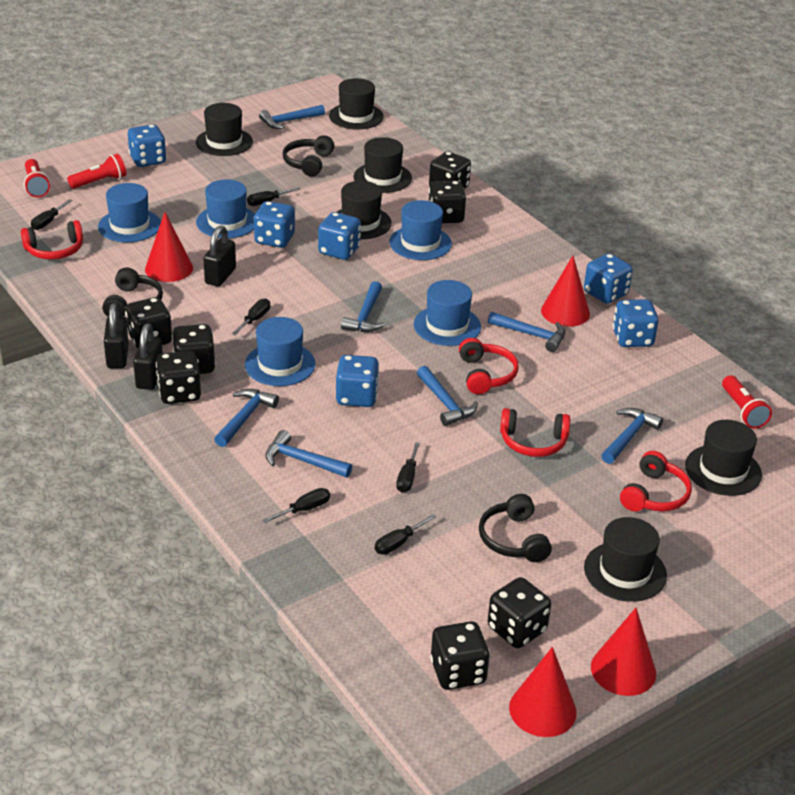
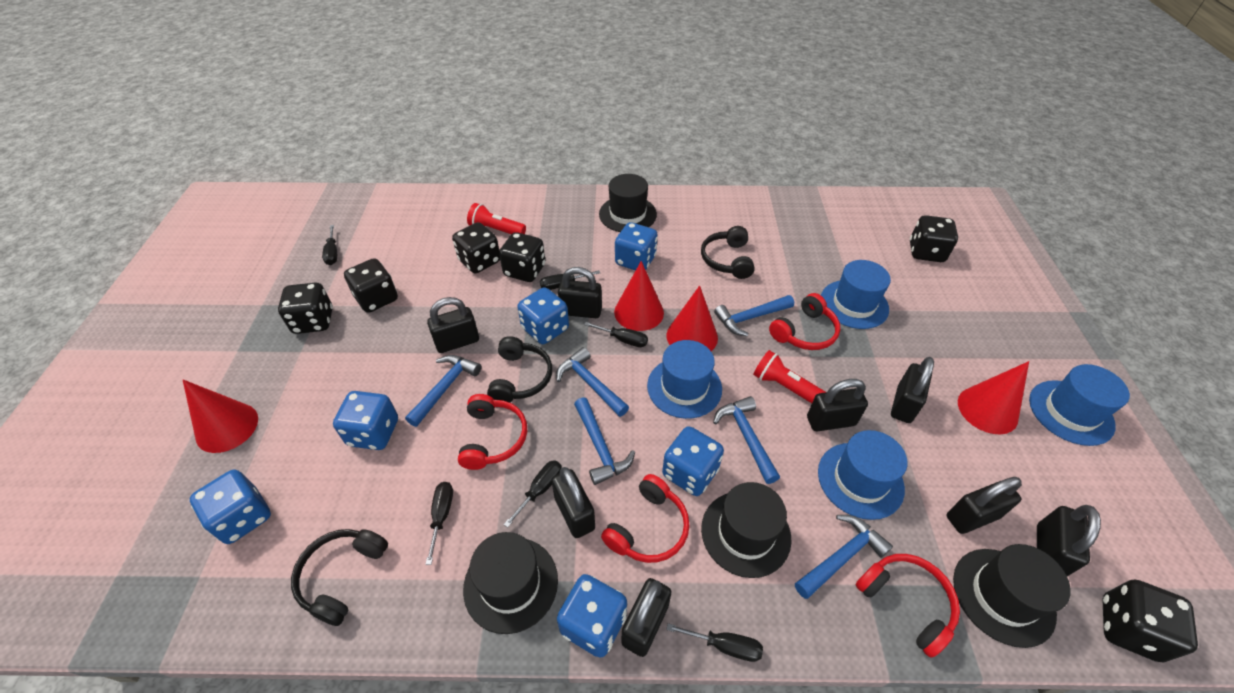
black dice: 7 -> 6
black hat: 6 -> 4
black padlock: 3 -> 8
blue hammer: 7 -> 6
blue hat: 5 -> 4
red flashlight: 3 -> 2

